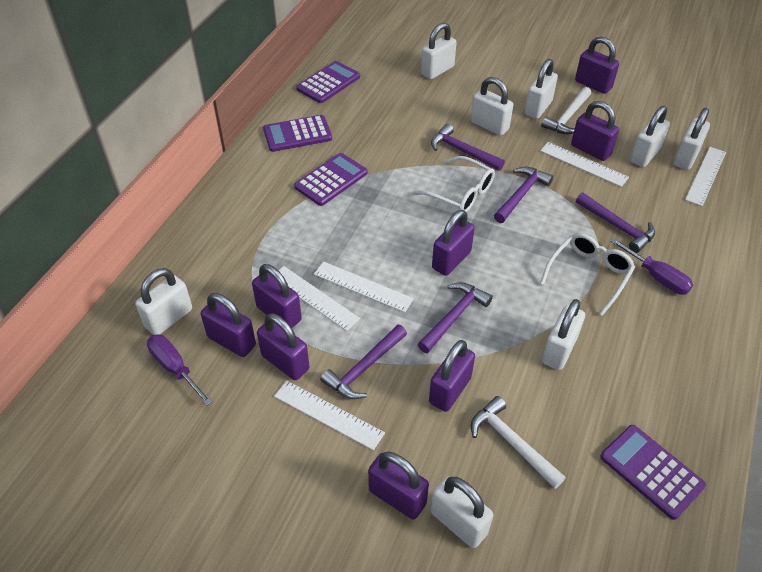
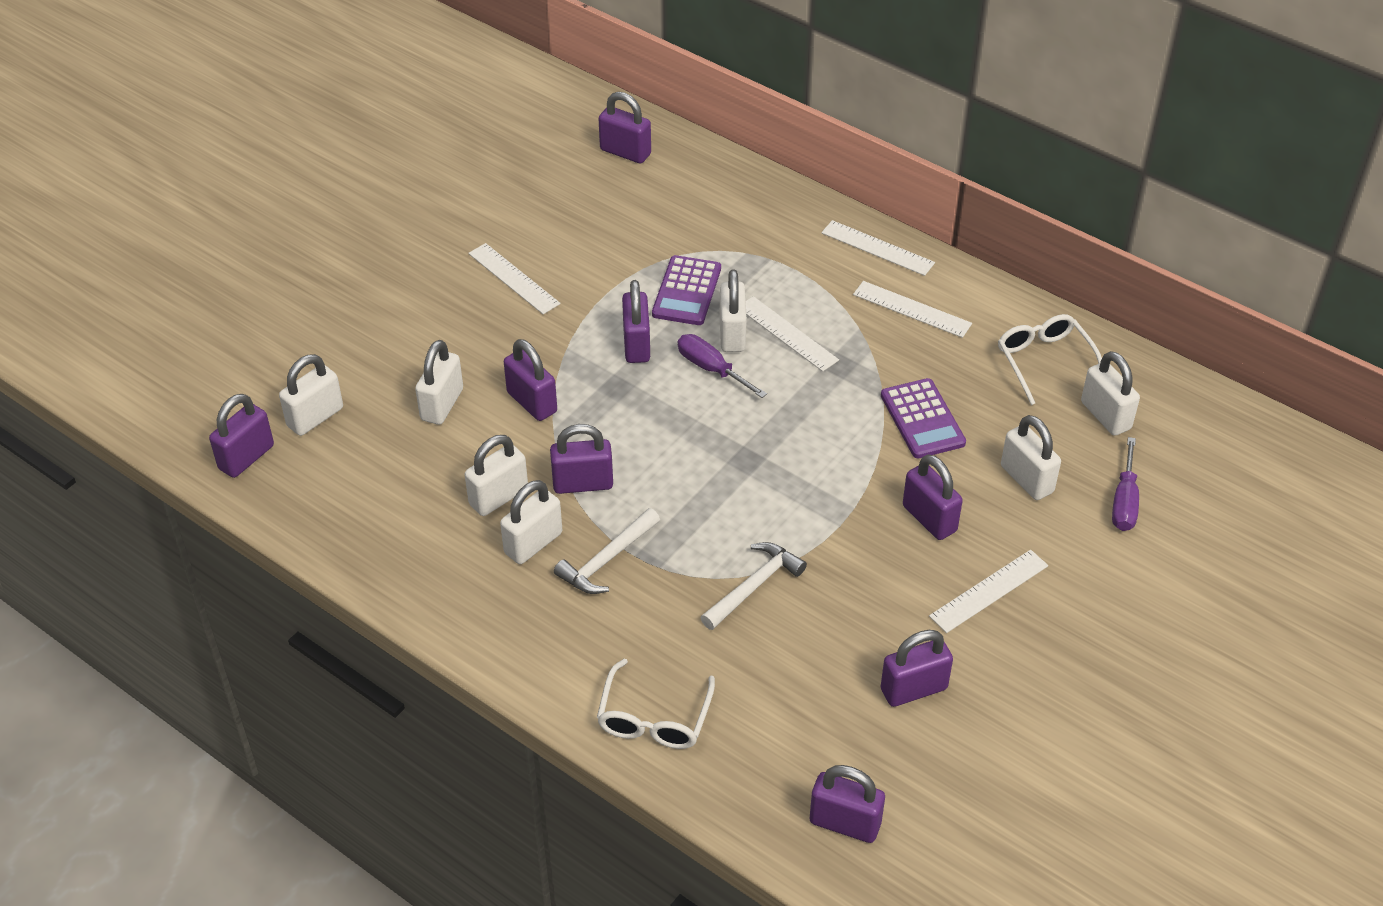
purple calculator: 4 -> 2
purple hammer: 5 -> 0
white padlock: 8 -> 7

